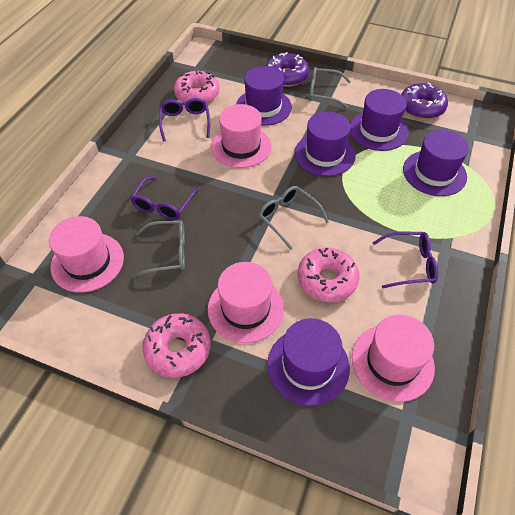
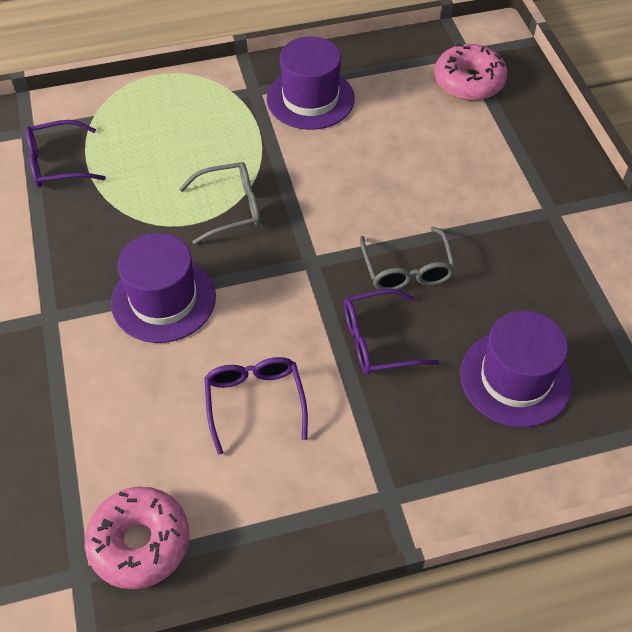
grey glasses: 3 -> 2
pink donut: 3 -> 2
pink hat: 4 -> 0
purple donut: 2 -> 0
purple hat: 5 -> 3

